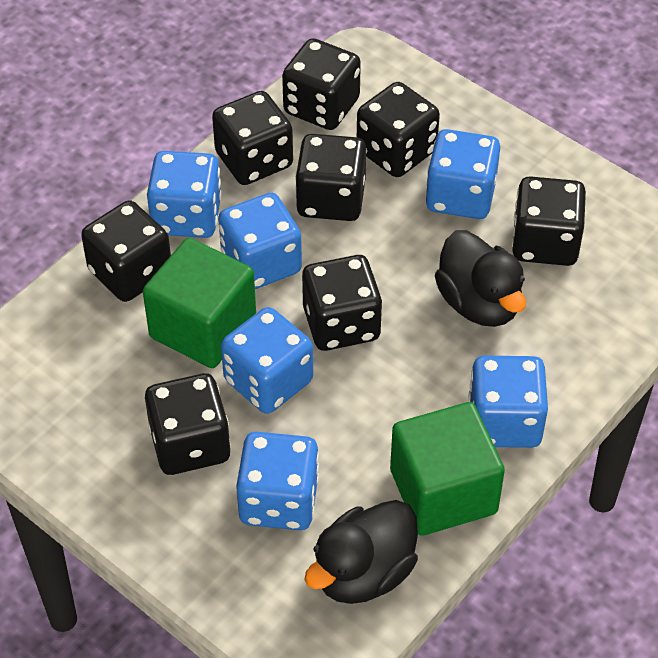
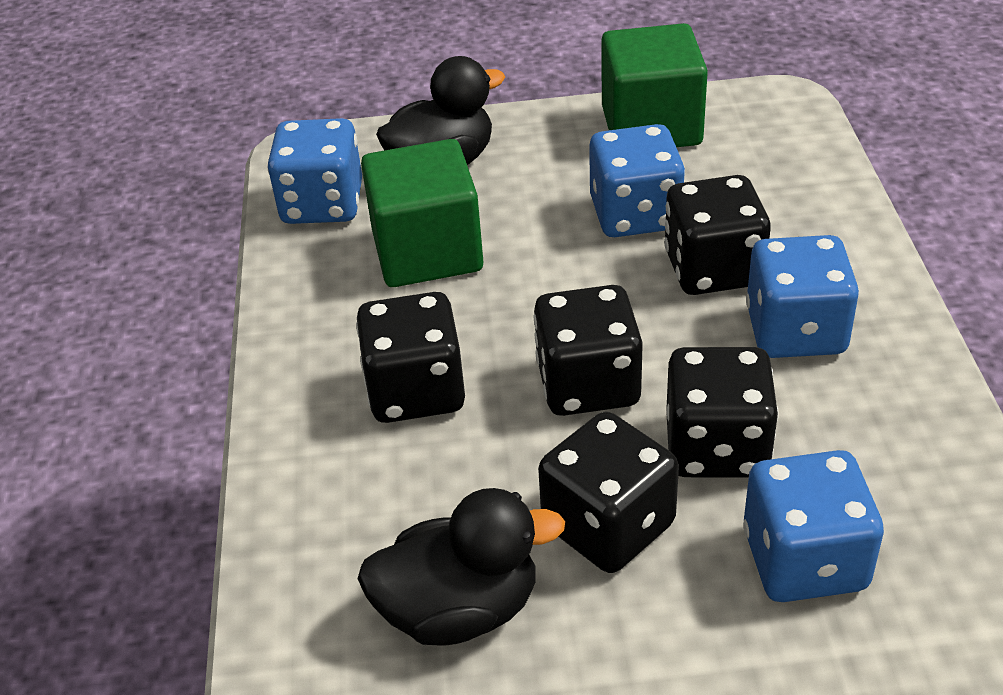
black dice: 8 -> 5
blue dice: 6 -> 4

